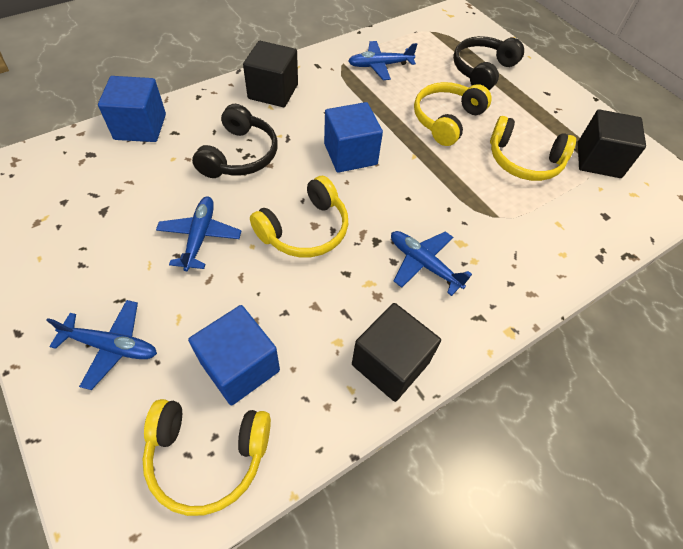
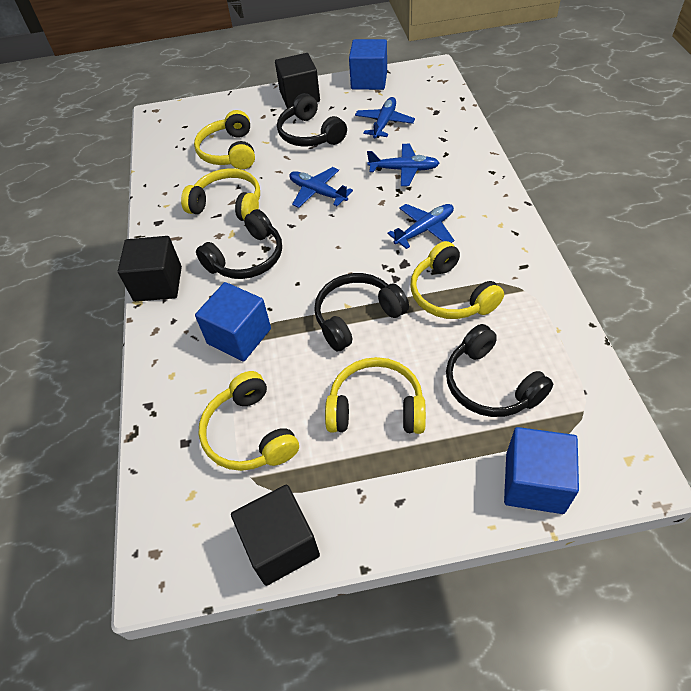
black headphones: 2 -> 4
yellow headphones: 4 -> 5

